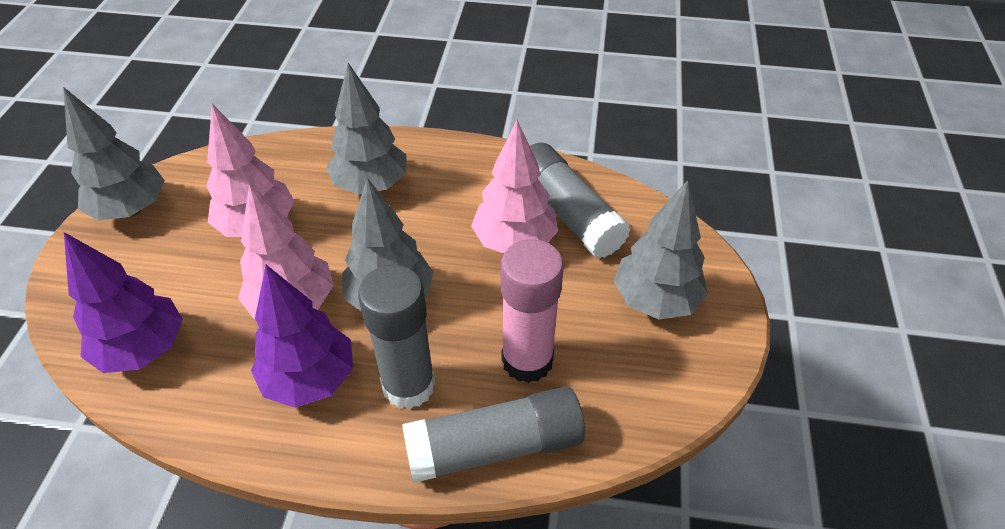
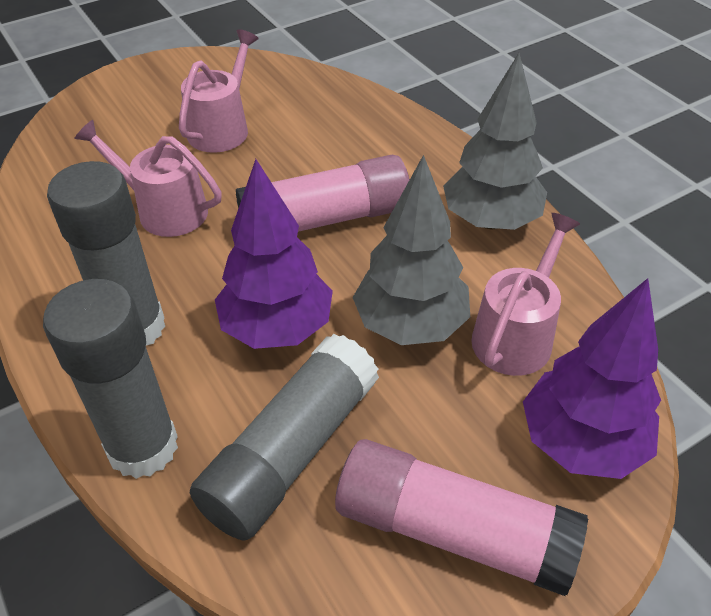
grey tree: 4 -> 2
pink glue stick: 1 -> 2
pink tree: 3 -> 0
pink watering can: 0 -> 3

